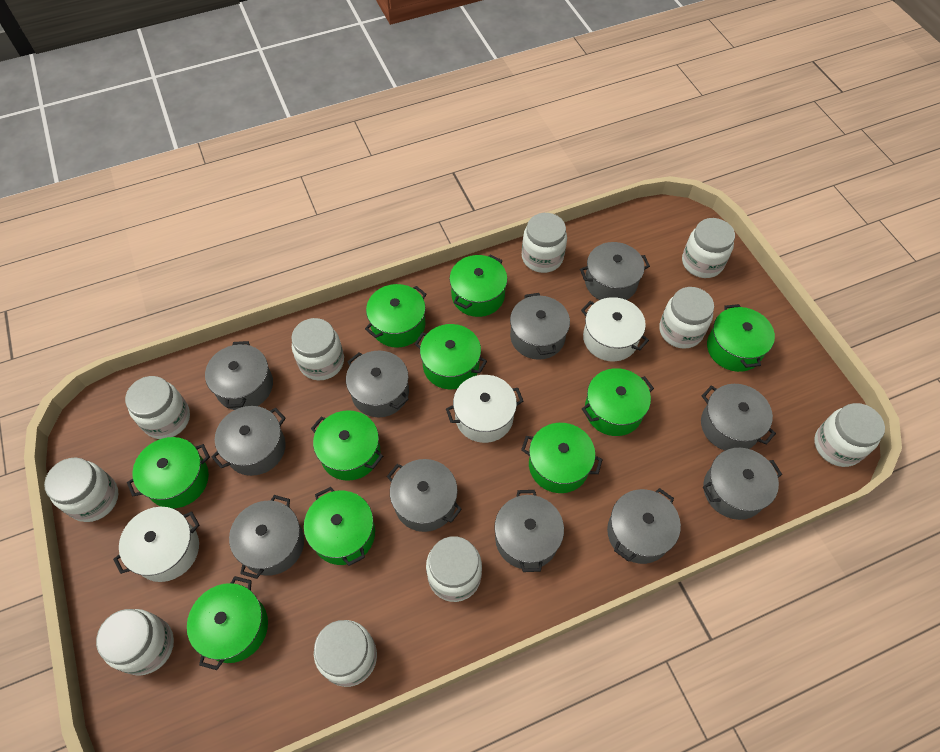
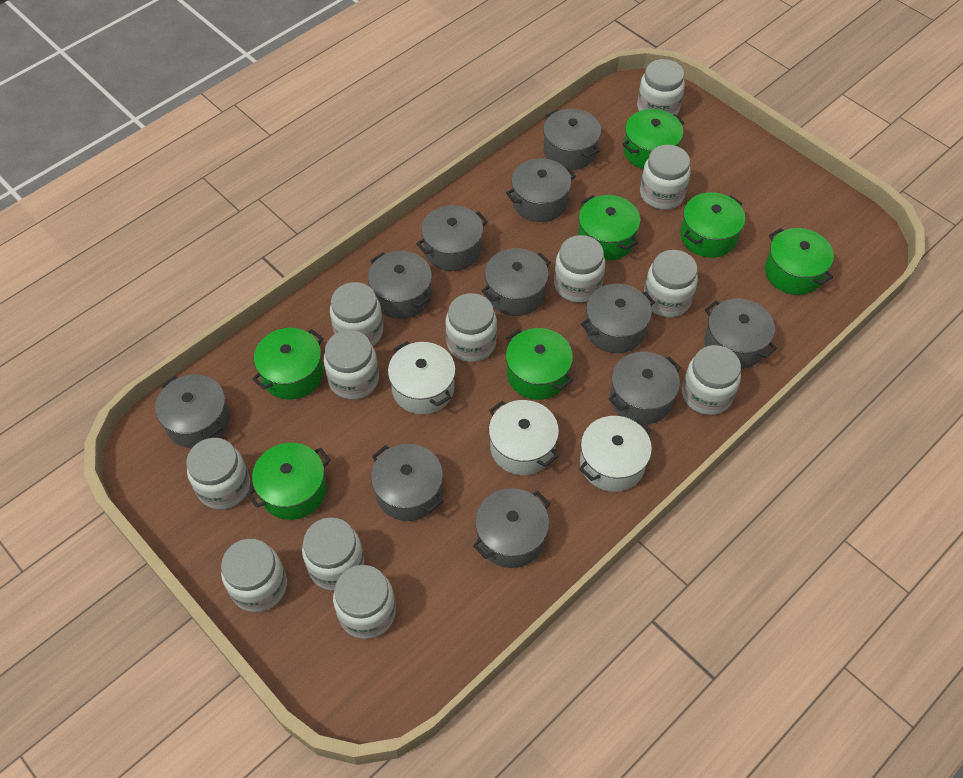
green pot: 10 -> 7
white jar: 10 -> 12

